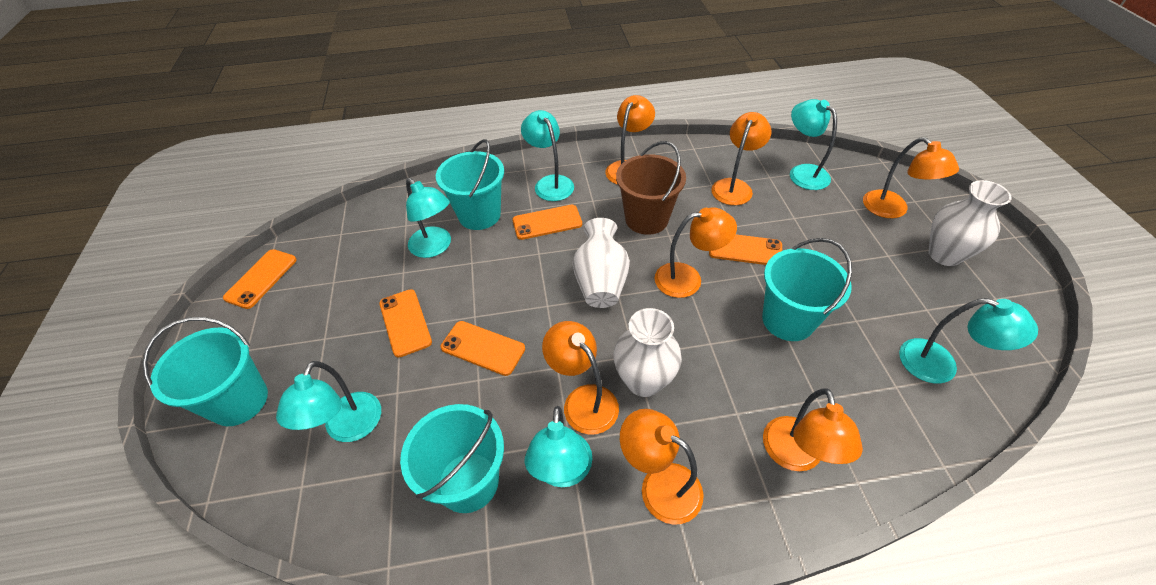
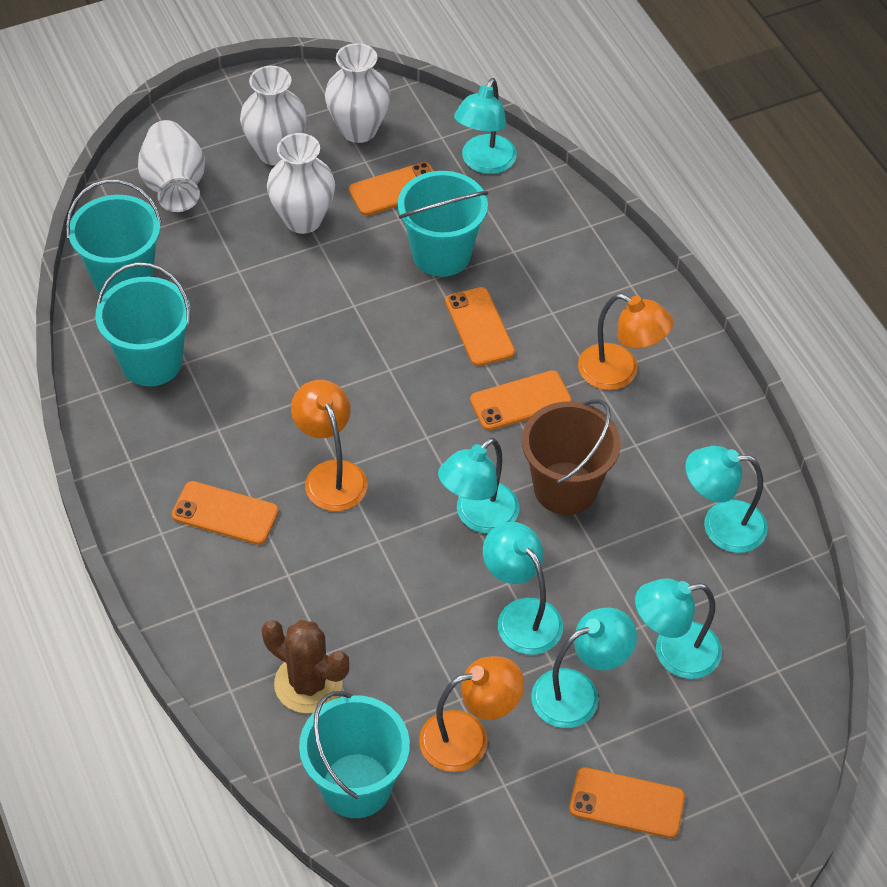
brown cactus: 0 -> 1
orange lamp: 7 -> 3
white vase: 3 -> 4

